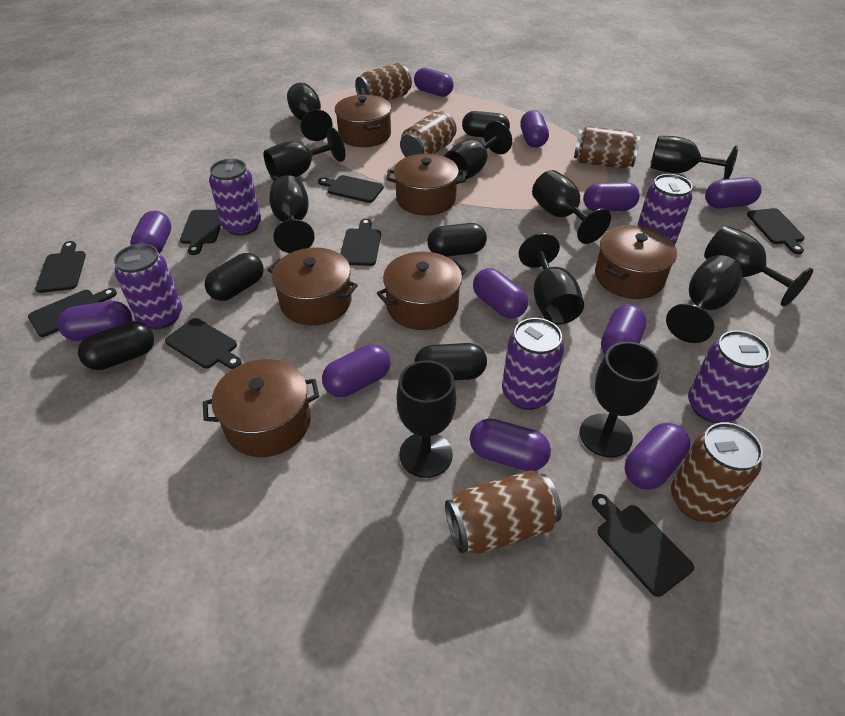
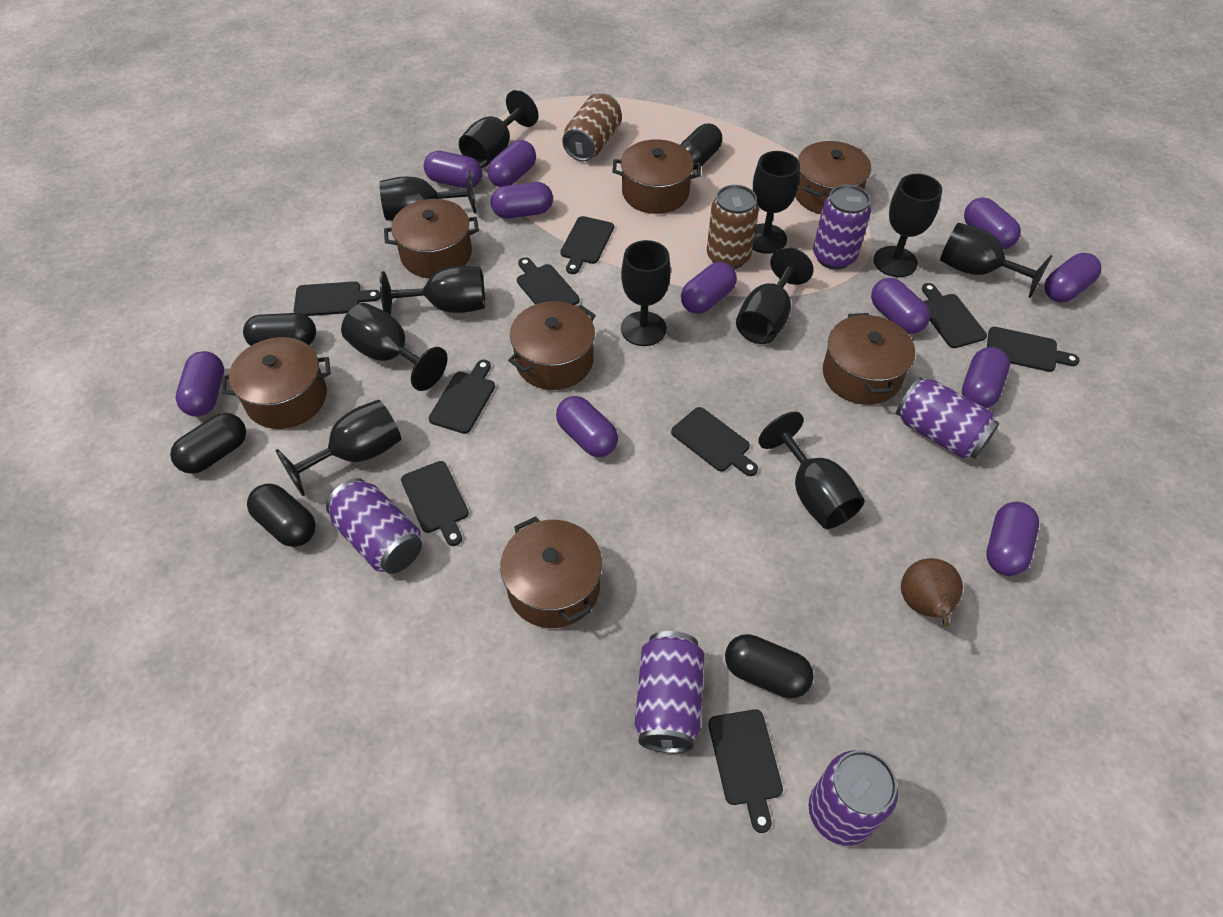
black cutting board: 8 -> 9
brown can: 5 -> 2
brown pear: 0 -> 1
brown pot: 6 -> 7

